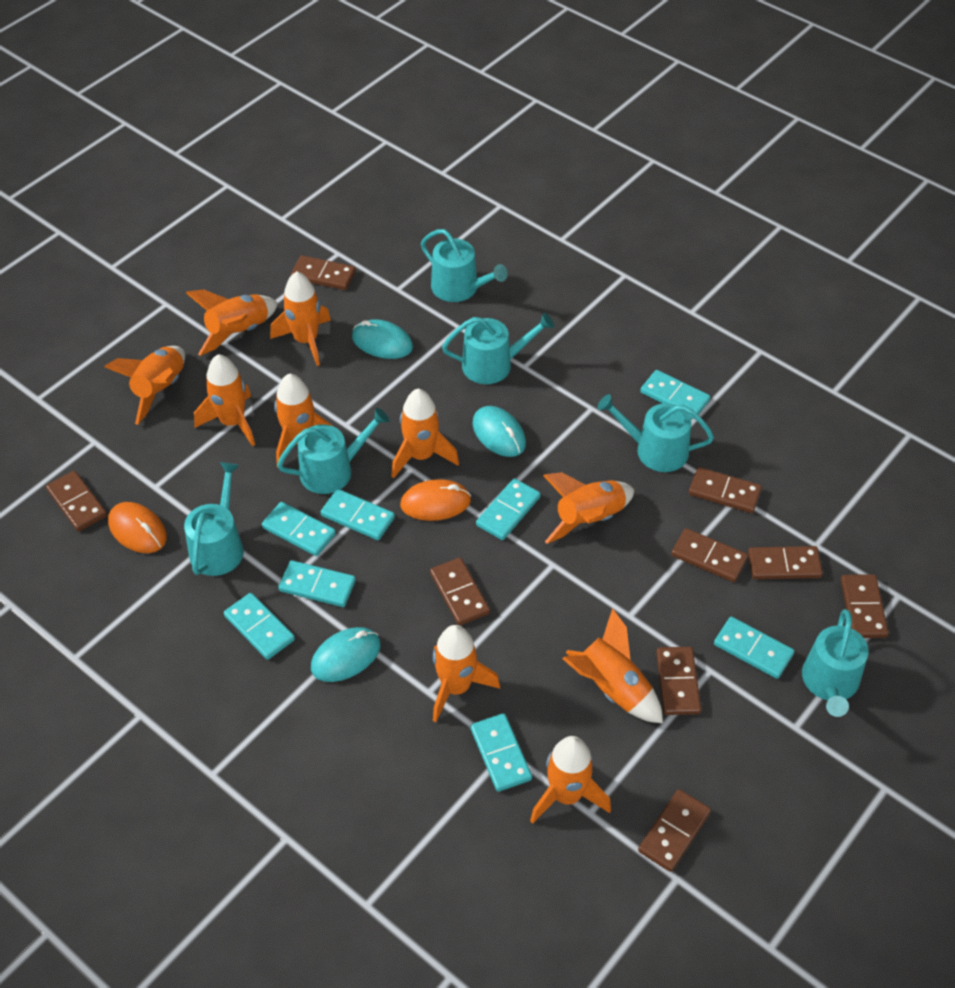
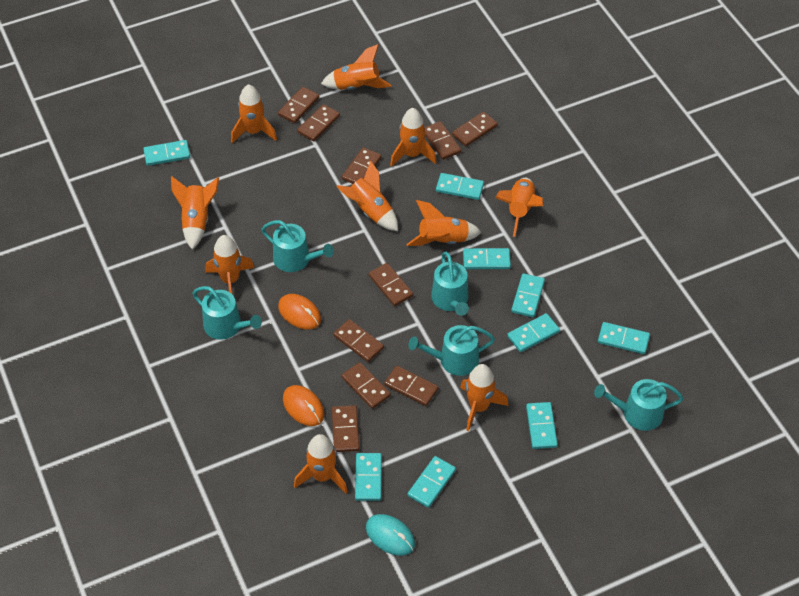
brown domino: 9 -> 10
turquoise domino: 8 -> 9
turquoise mouse: 3 -> 1
turquoise watering can: 6 -> 5

